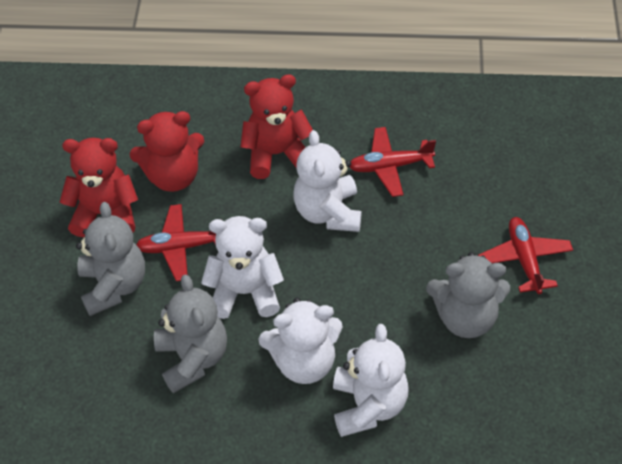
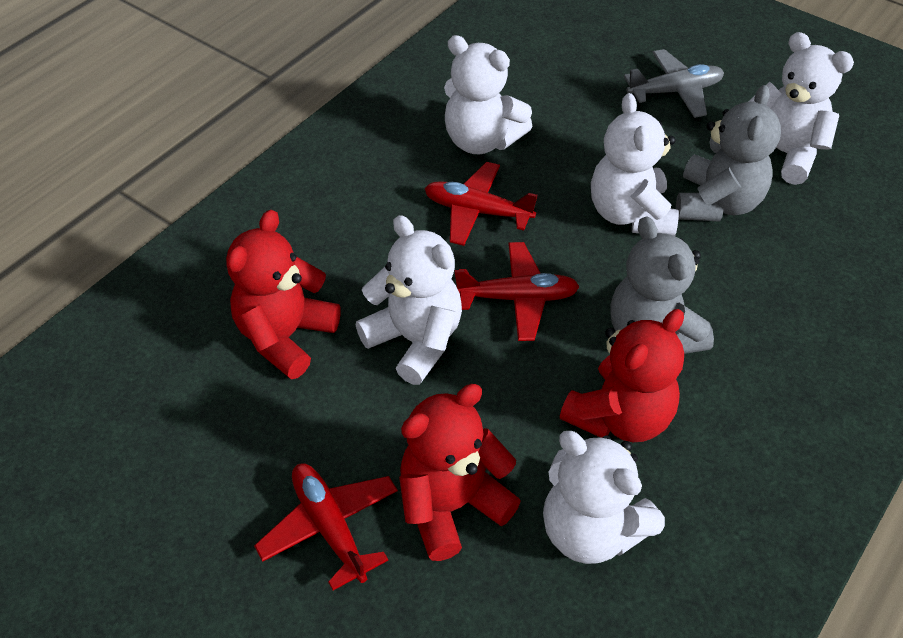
grey plane: 0 -> 1
grey teddy bear: 3 -> 2
white teddy bear: 4 -> 5

